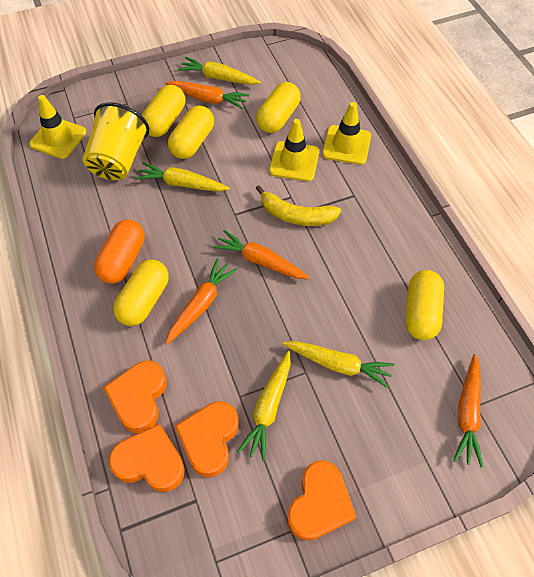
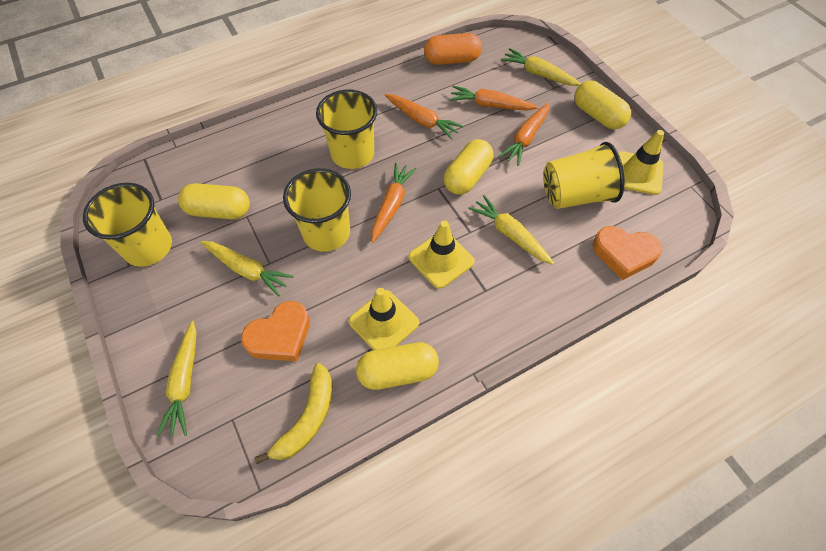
orange heart: 4 -> 2
yellow capsule: 5 -> 4
yellow cup: 1 -> 4

